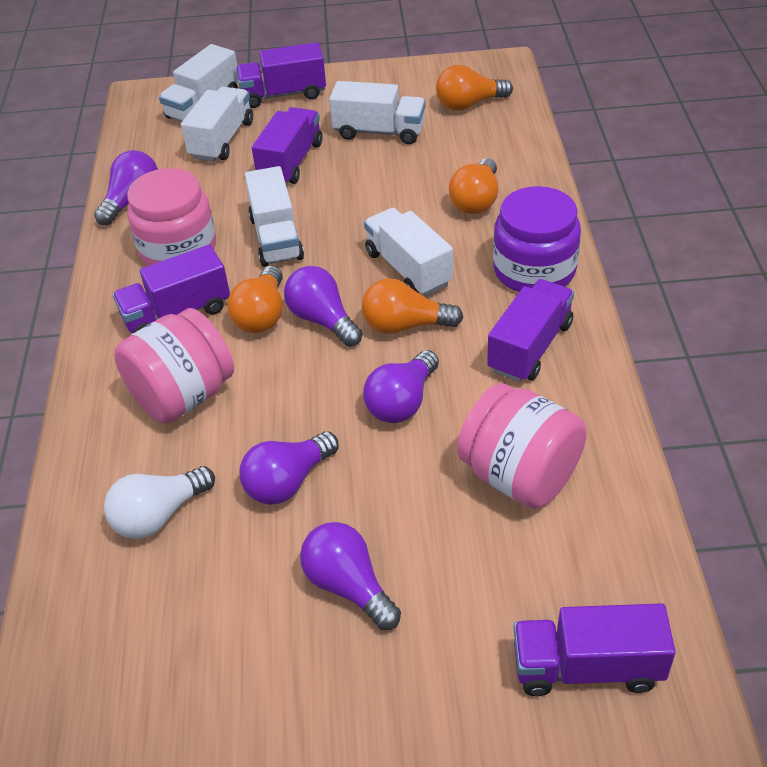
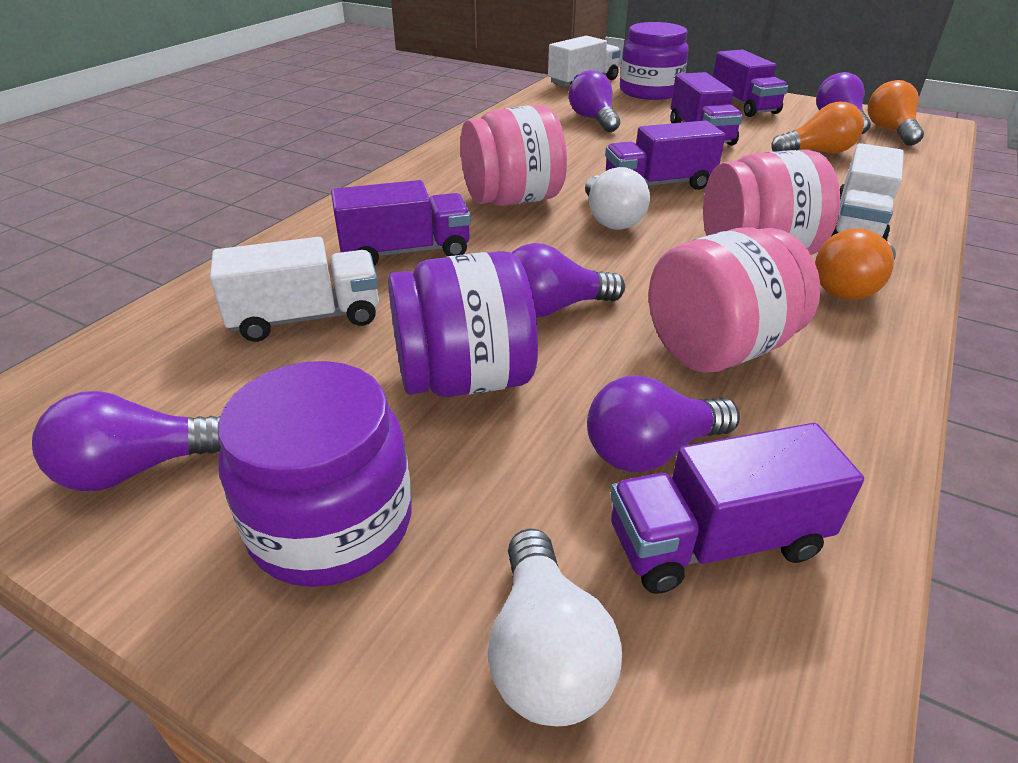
orange light bulb: 4 -> 3
purple jar: 1 -> 3
white light bulb: 1 -> 2
white truck: 5 -> 3

